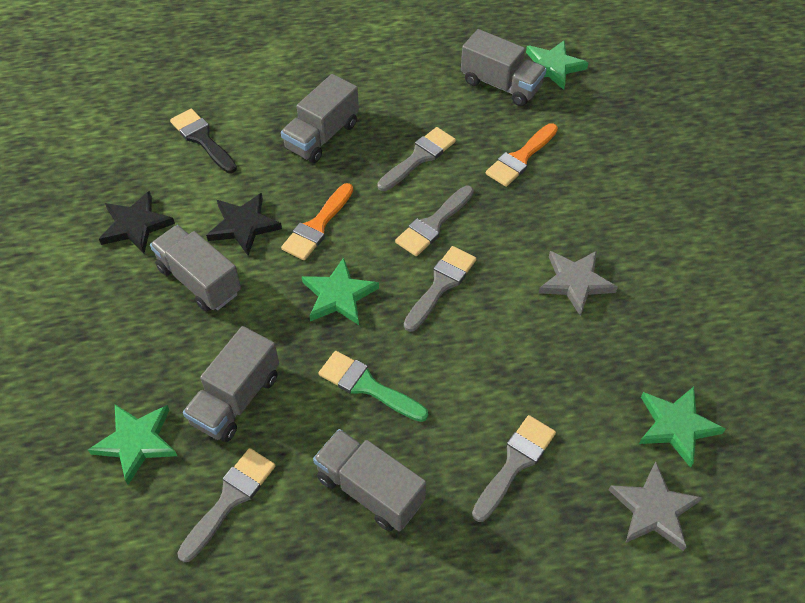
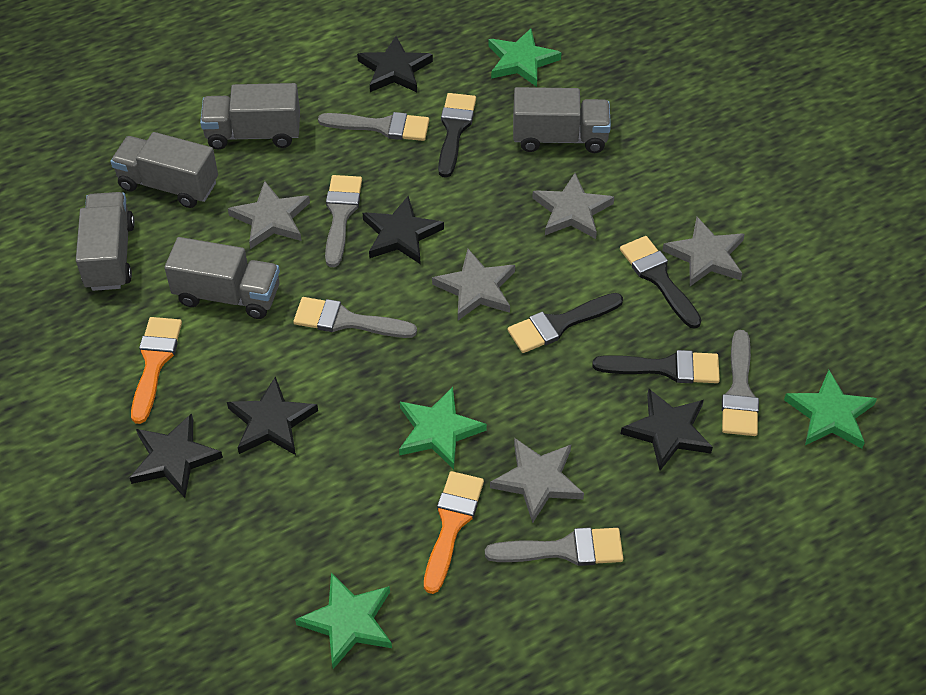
black brush: 1 -> 4
black star: 2 -> 5
green brush: 1 -> 0
grey star: 2 -> 5

